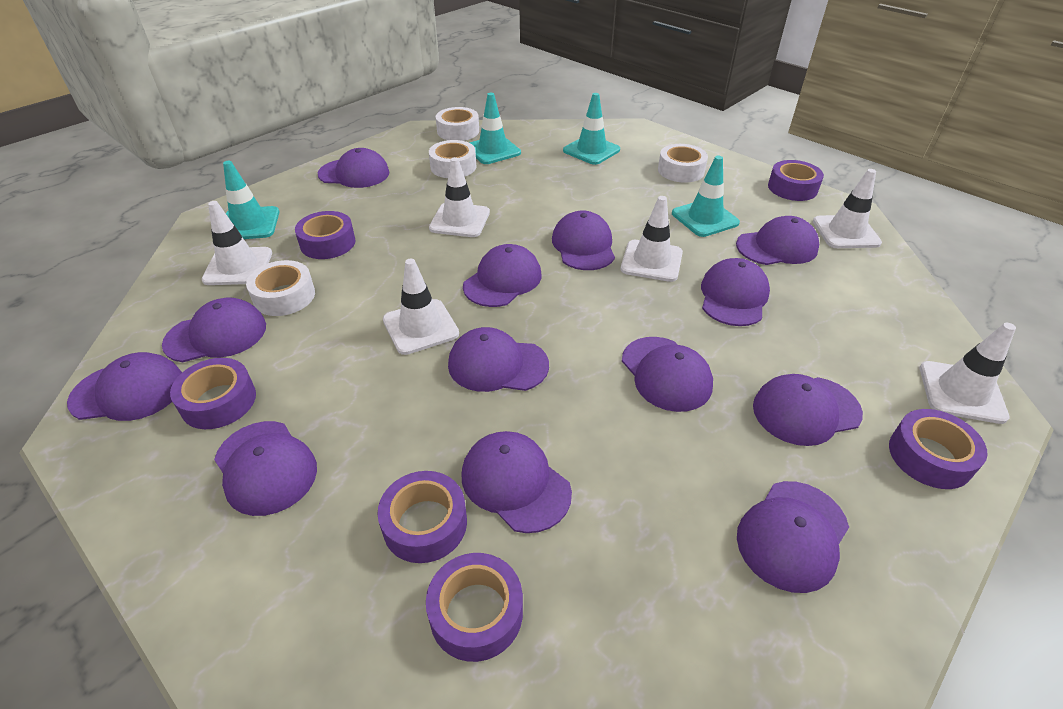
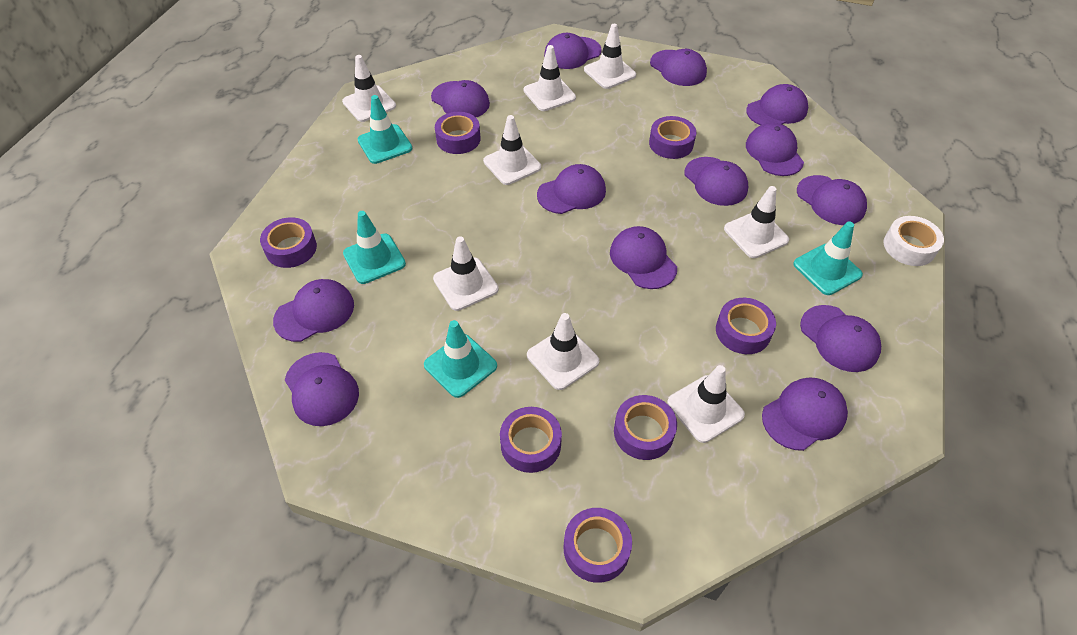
purple tape: 6 -> 7
white tape: 4 -> 1
white traffic cone: 6 -> 8

